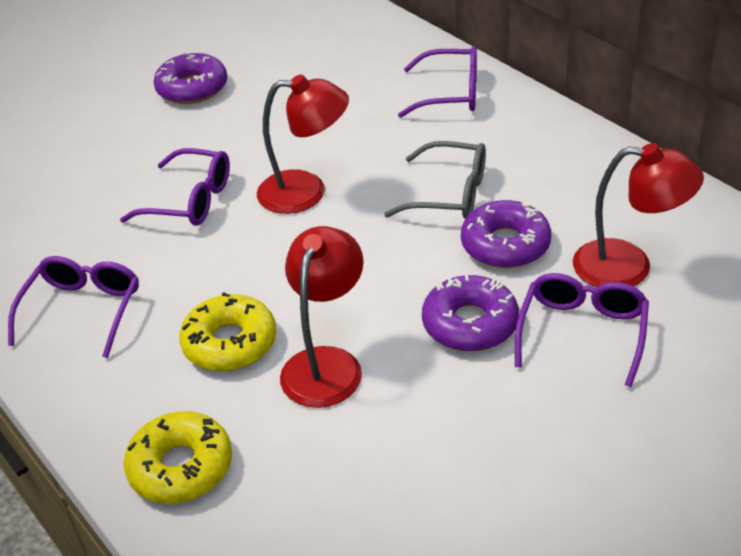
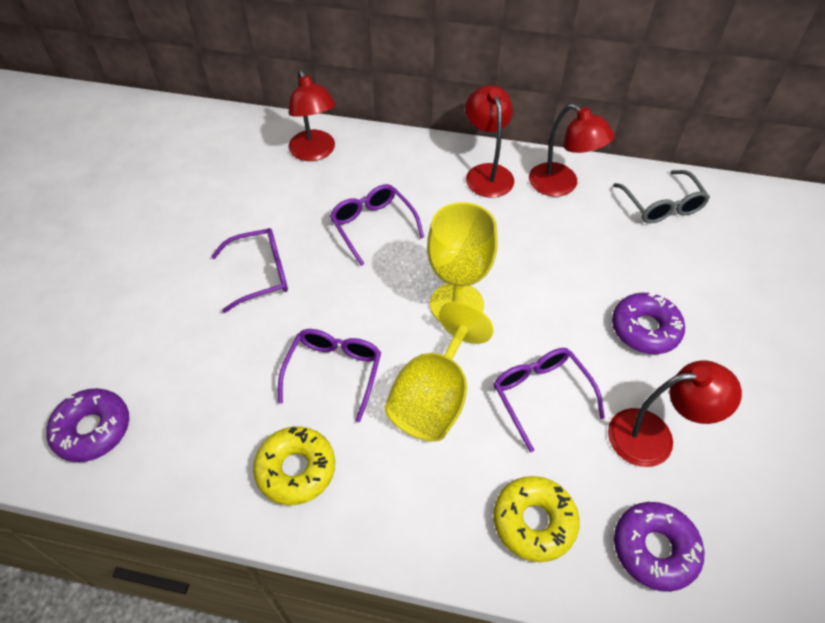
red lamp: 3 -> 4
yellow goblet: 0 -> 2

